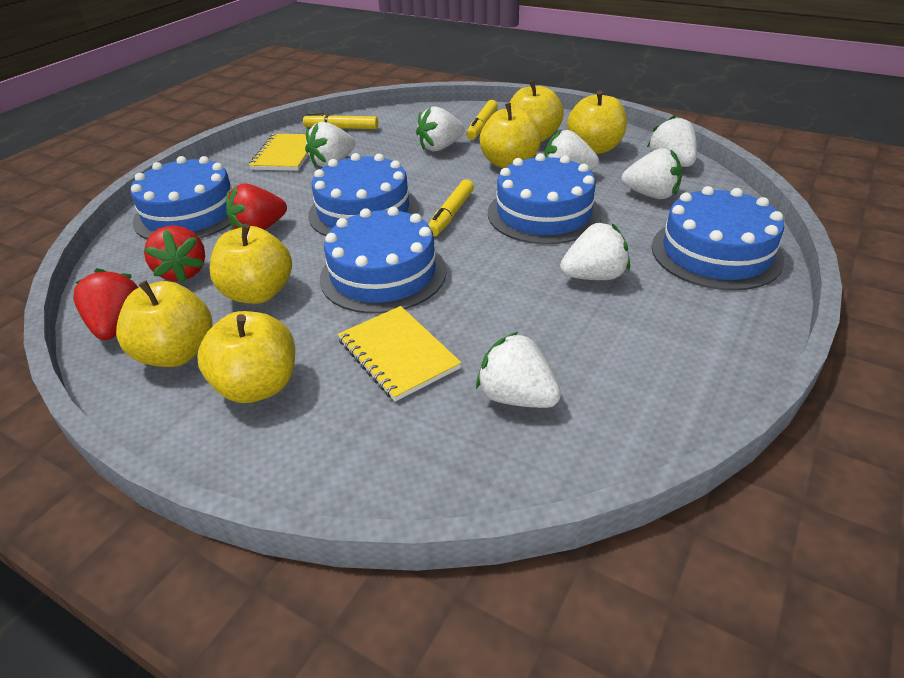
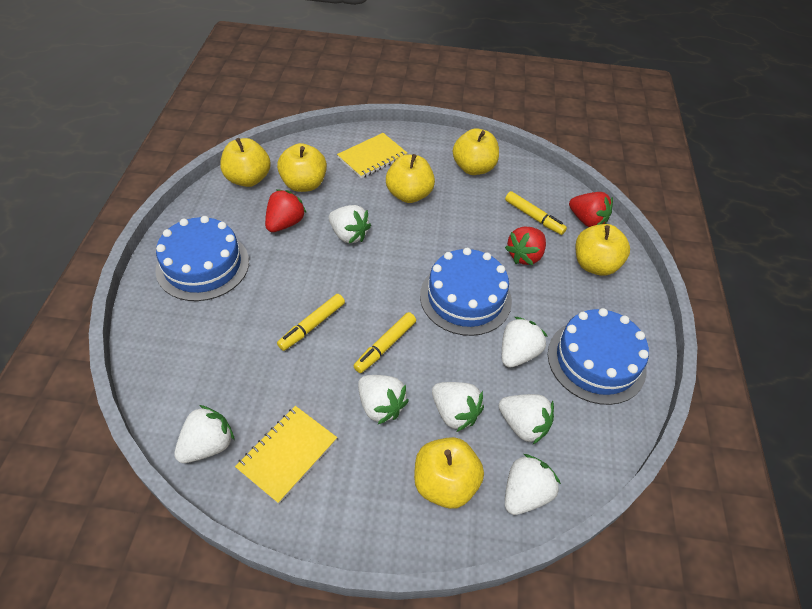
blue cake: 5 -> 3

